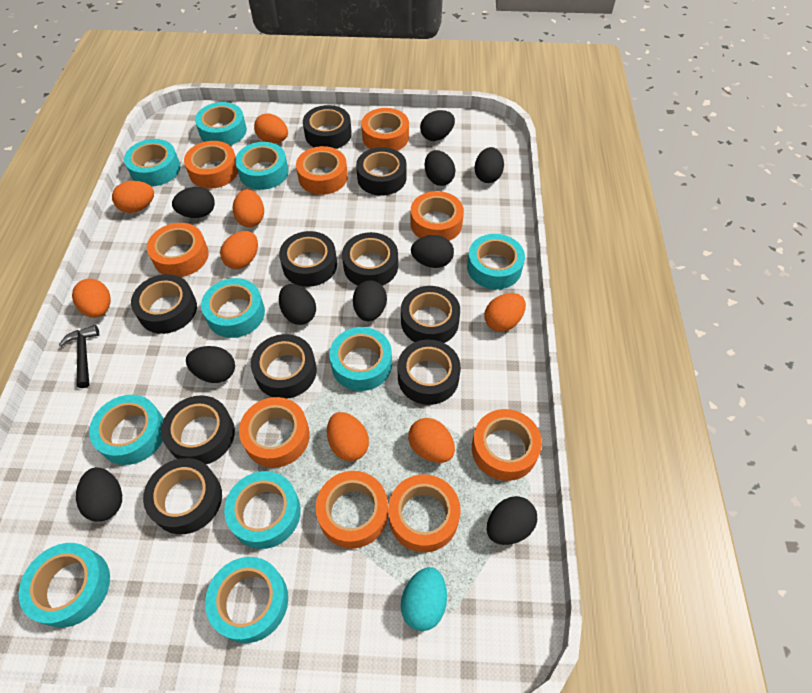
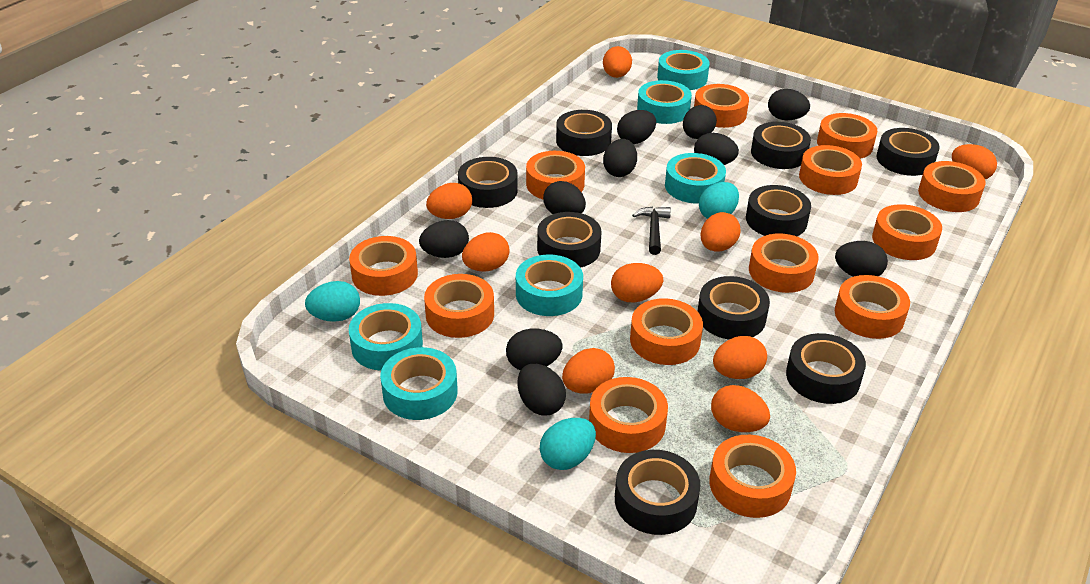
black tape: 10 -> 9
orange egg: 8 -> 9
orange tape: 9 -> 13
turquoise egg: 1 -> 3
turquoise tape: 10 -> 6

